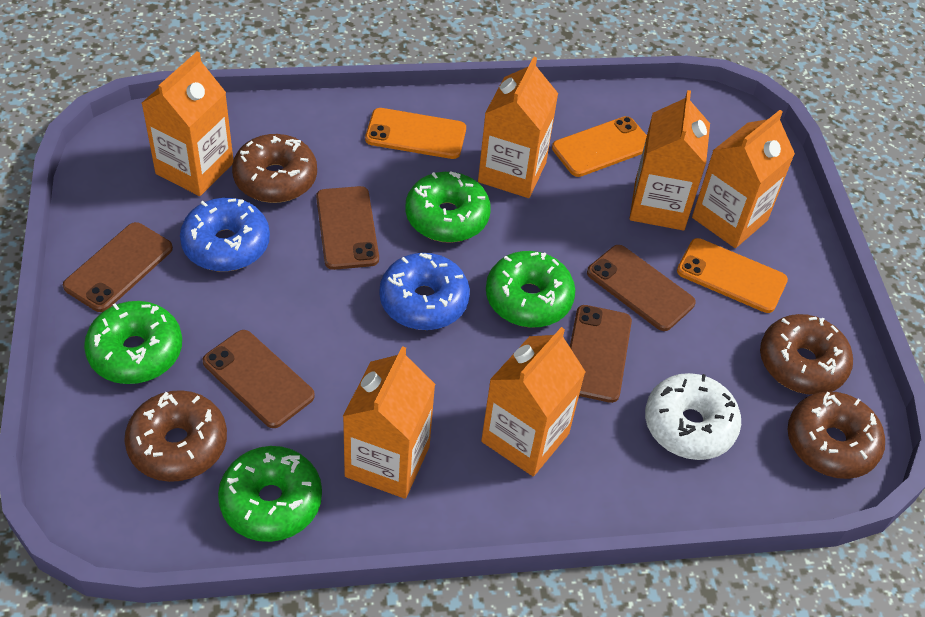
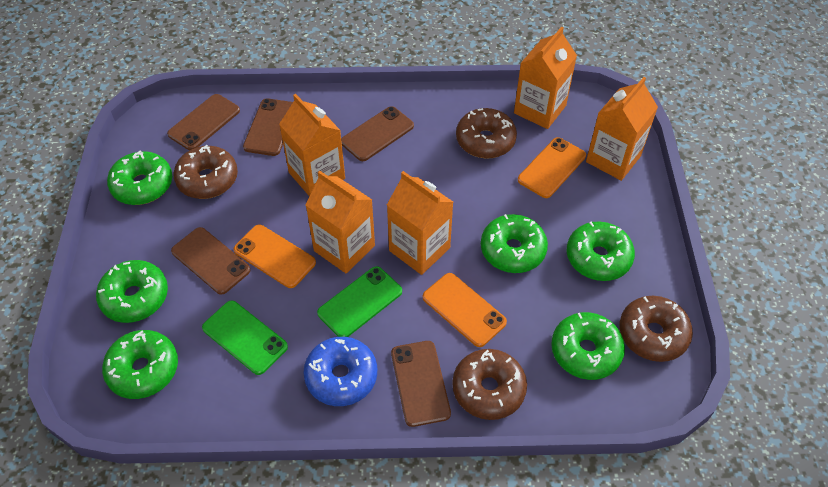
blue donut: 2 -> 1
green donut: 4 -> 6
green phone: 0 -> 2
orange carton: 6 -> 5
white donut: 1 -> 0

